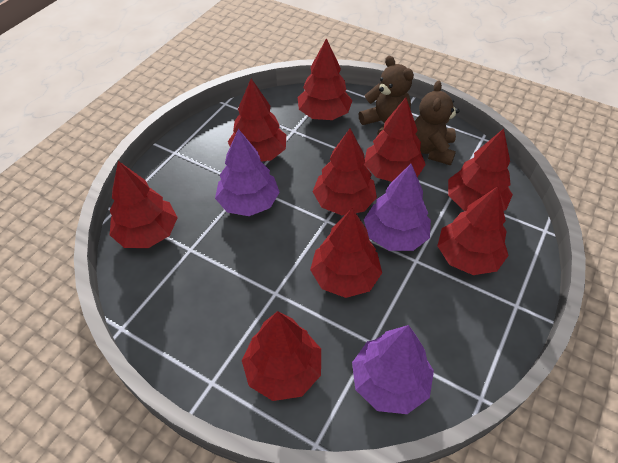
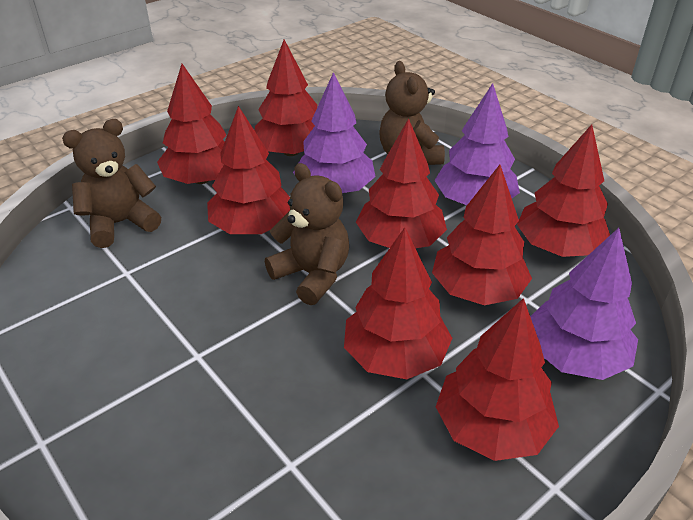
brown teddy bear: 2 -> 3
red tree: 9 -> 8

